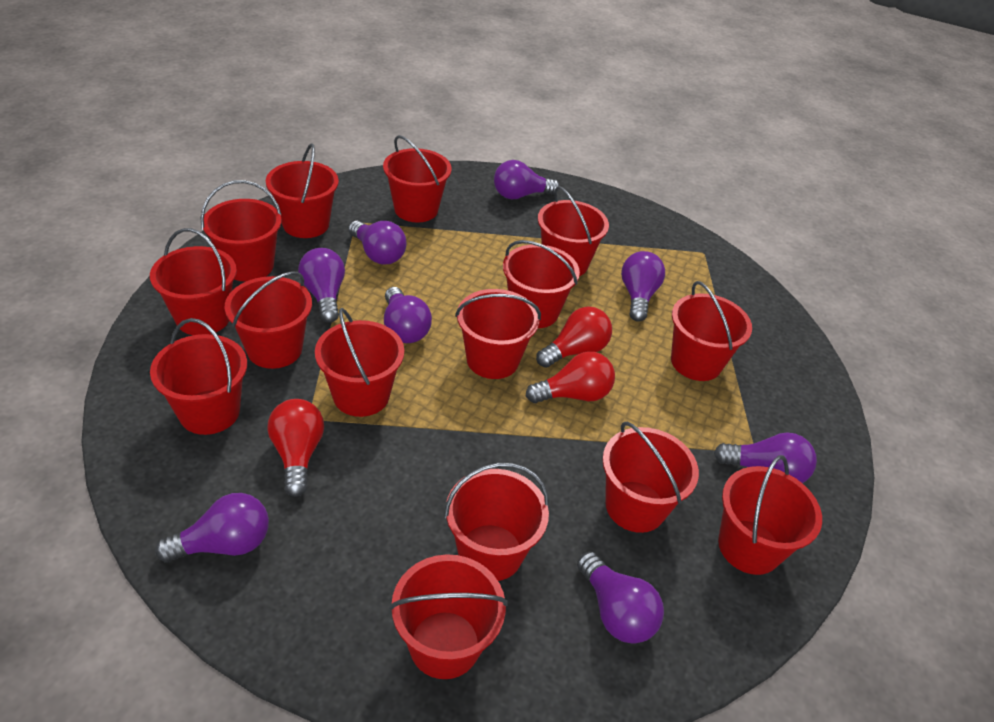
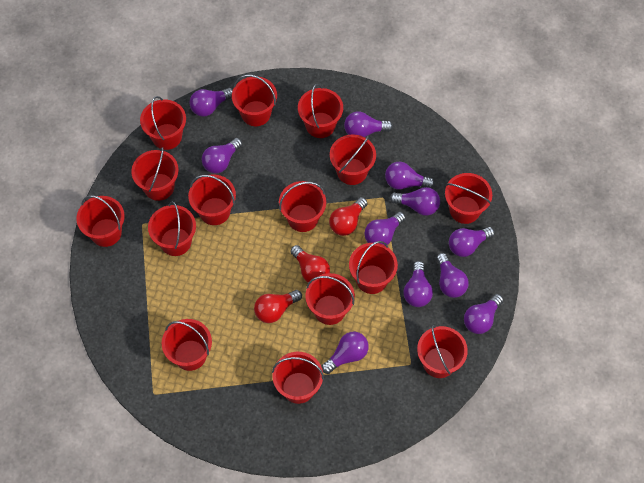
purple light bulb: 8 -> 11

